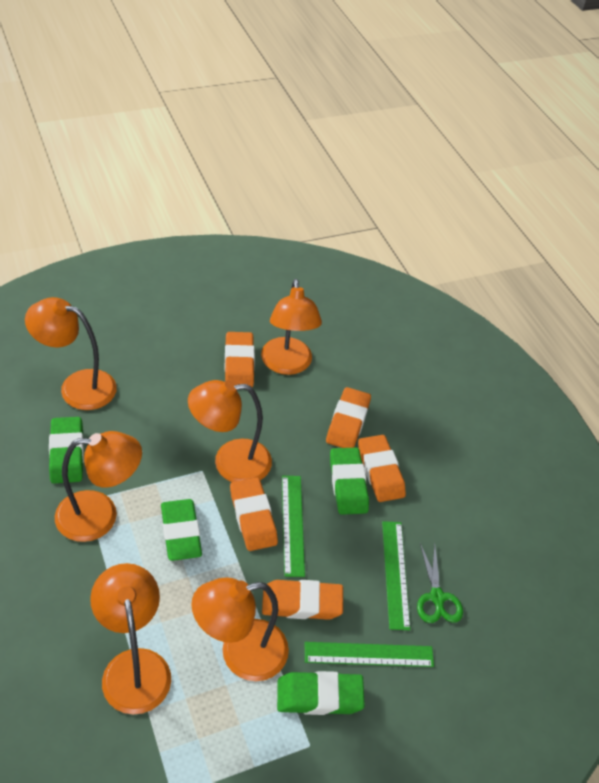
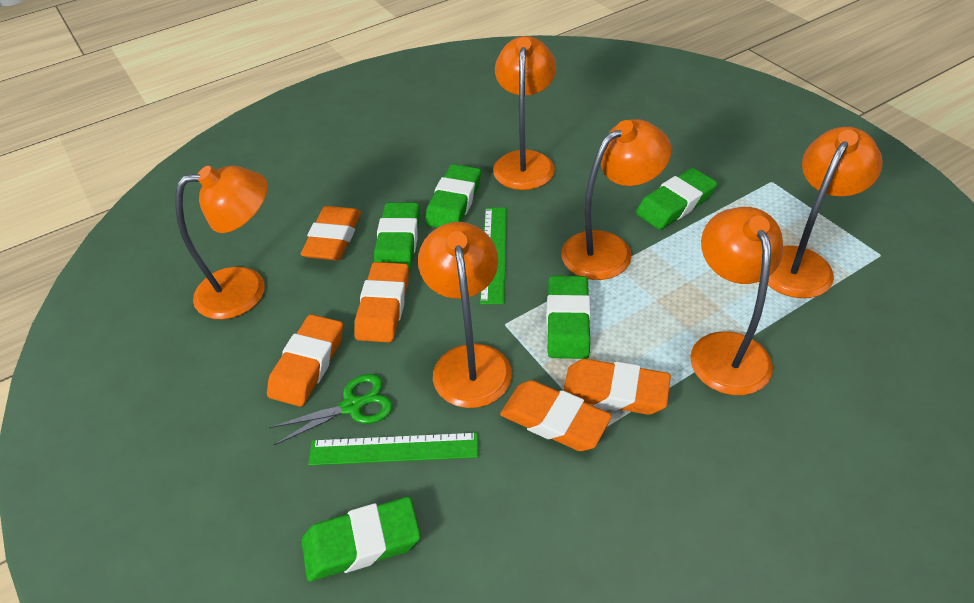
green eraser: 4 -> 5
green ruler: 3 -> 2

